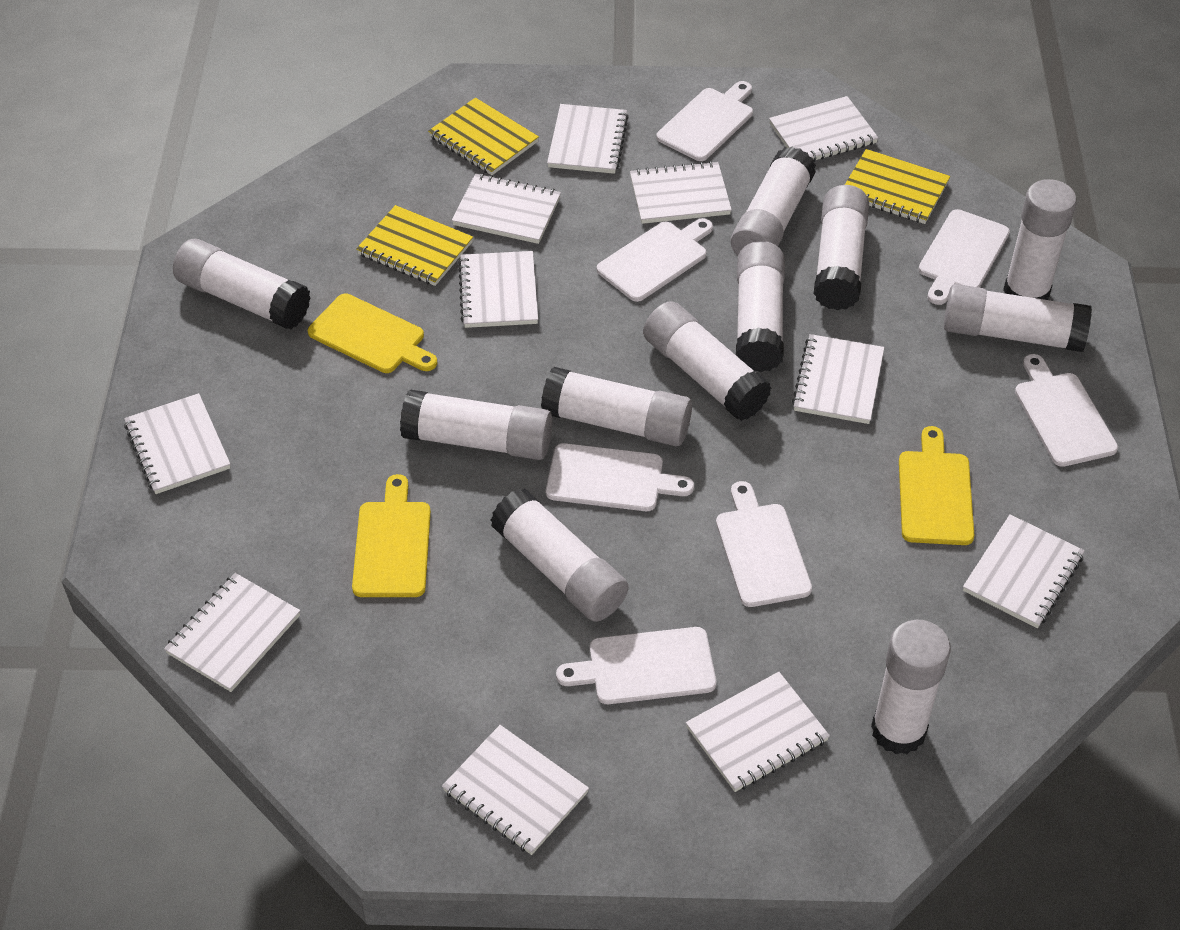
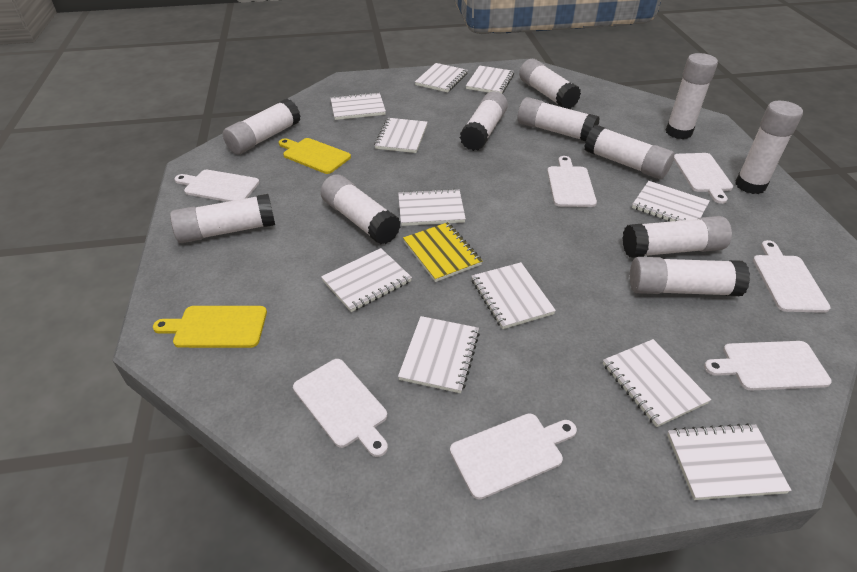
yellow cutting board: 3 -> 2
yellow notebook: 3 -> 1

